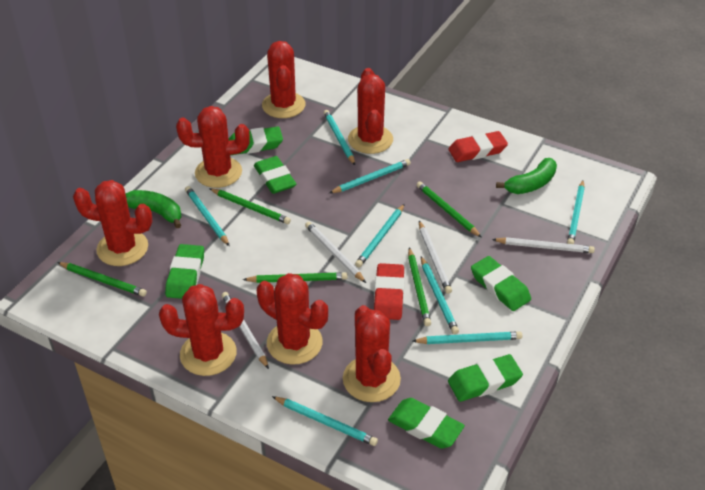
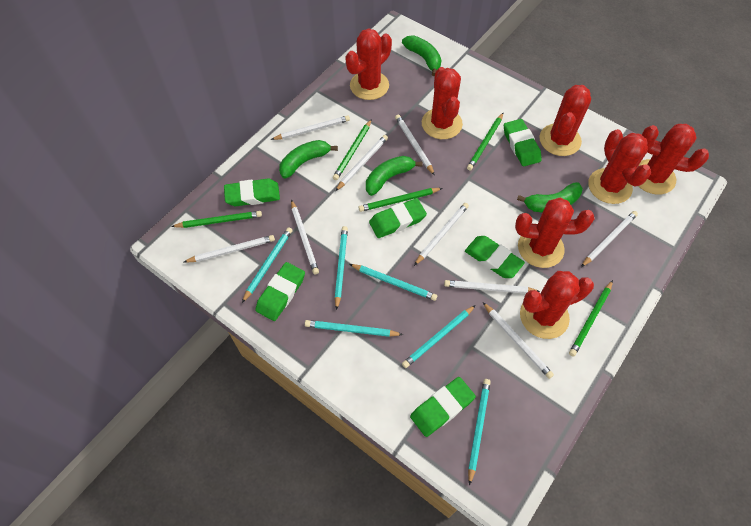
green banana: 2 -> 4
red eraser: 2 -> 0
turquoise pencil: 8 -> 6
white pencil: 4 -> 9

